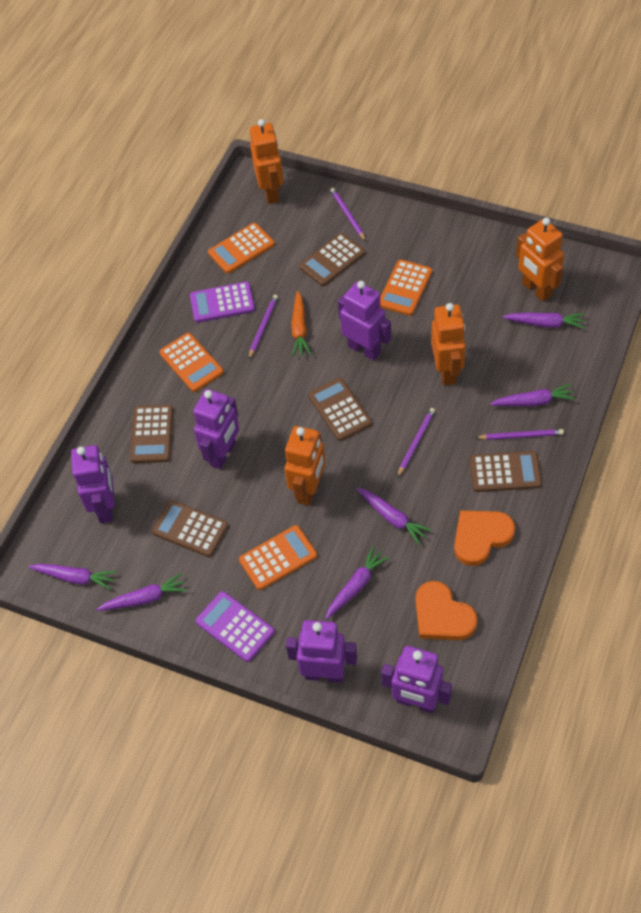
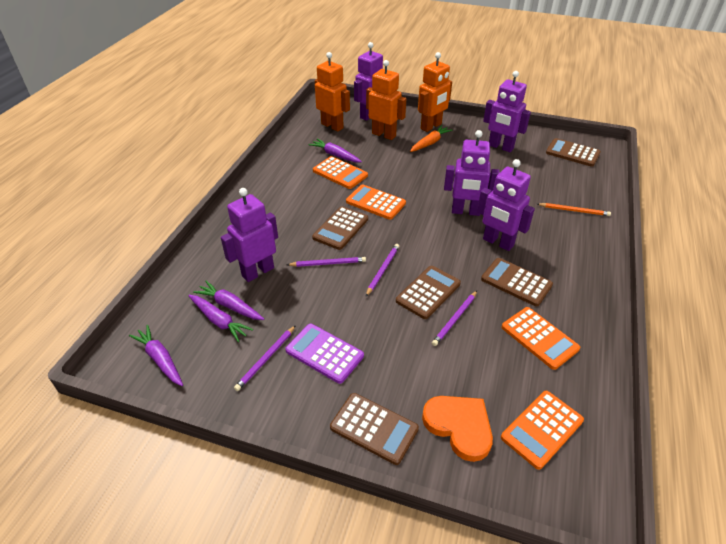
orange heart: 2 -> 1
orange pencil: 0 -> 1
orange robot: 4 -> 3
purple calculator: 2 -> 1
purple carrot: 6 -> 4

